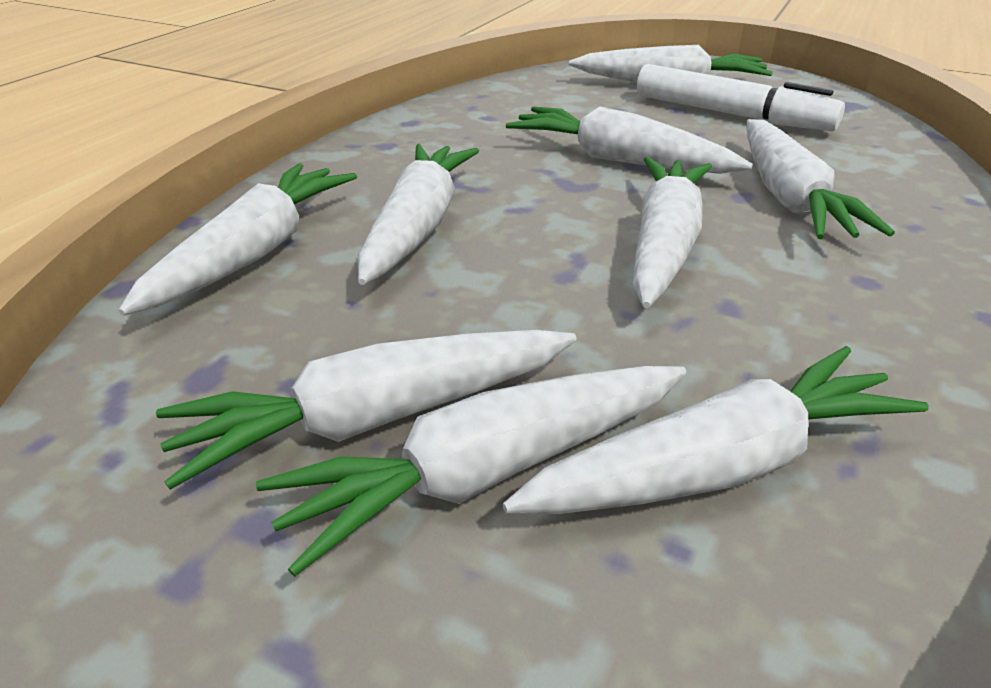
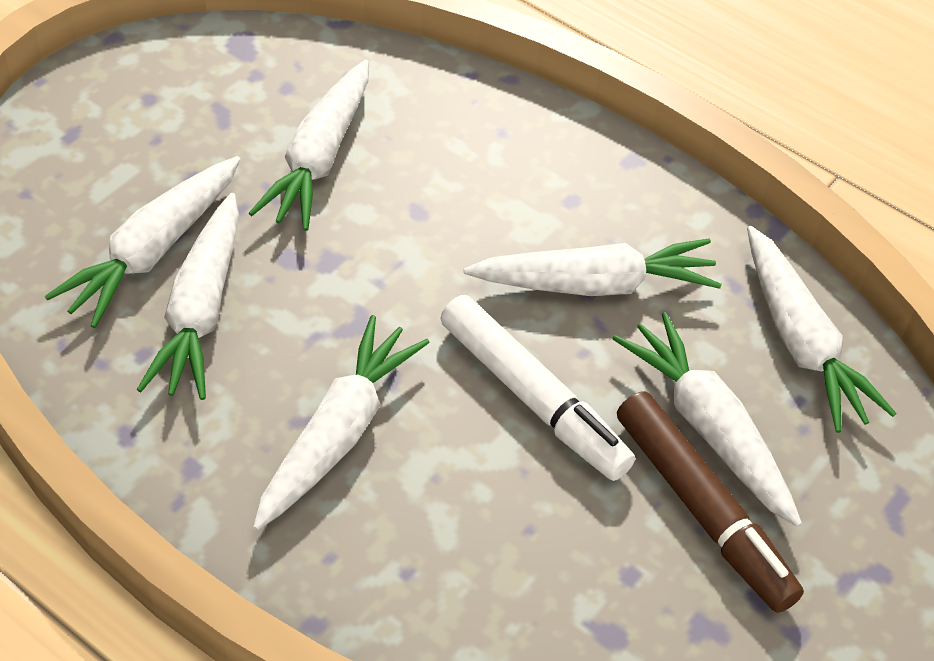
brown marker: 0 -> 1
white carrot: 9 -> 7

